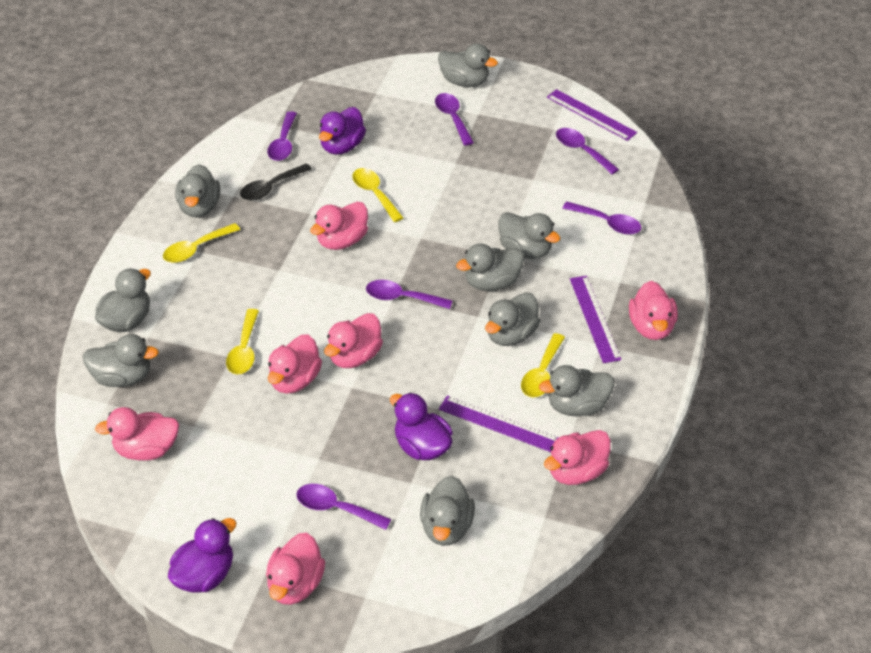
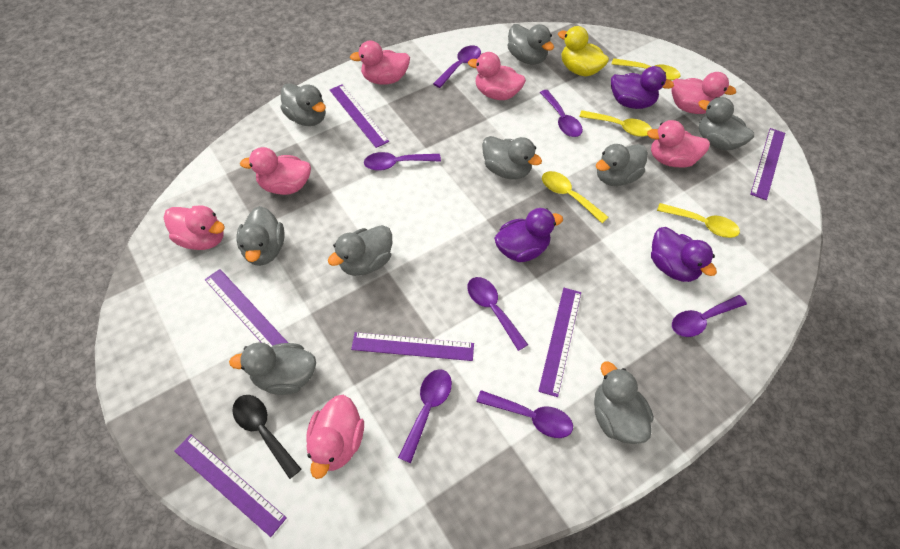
purple ruler: 3 -> 6
purple spoon: 6 -> 7
yellow duck: 0 -> 1

